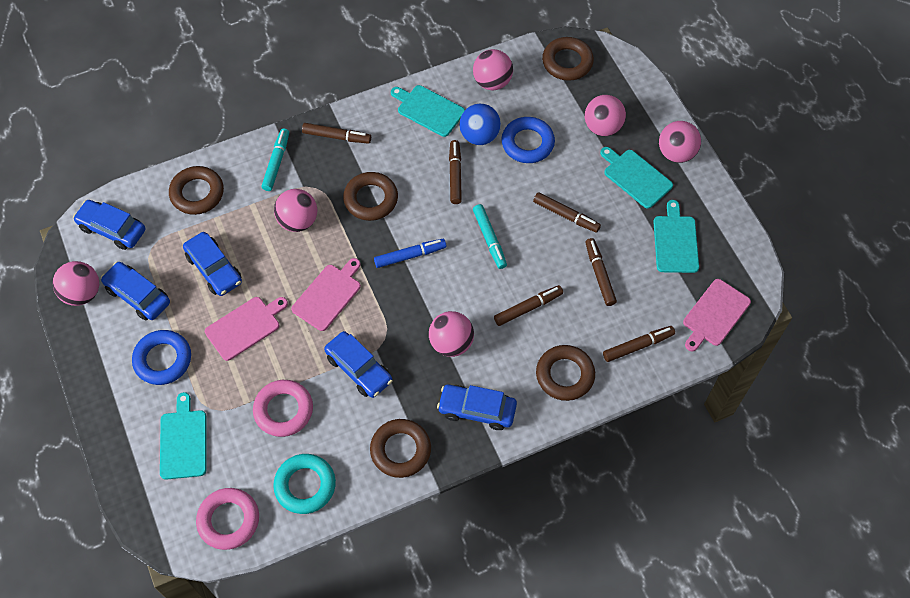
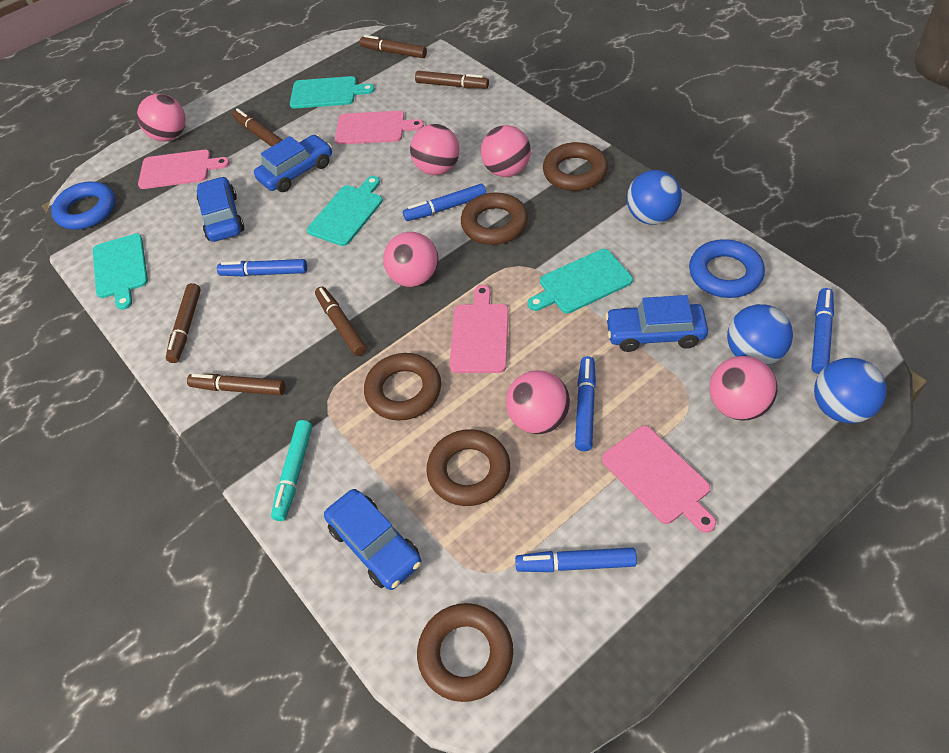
blue ball: 1 -> 3
blue car: 5 -> 4
blue marker: 1 -> 5
pink cutting board: 3 -> 4
pink ring: 2 -> 0
turquoise marker: 2 -> 1
turquoise ring: 1 -> 0

